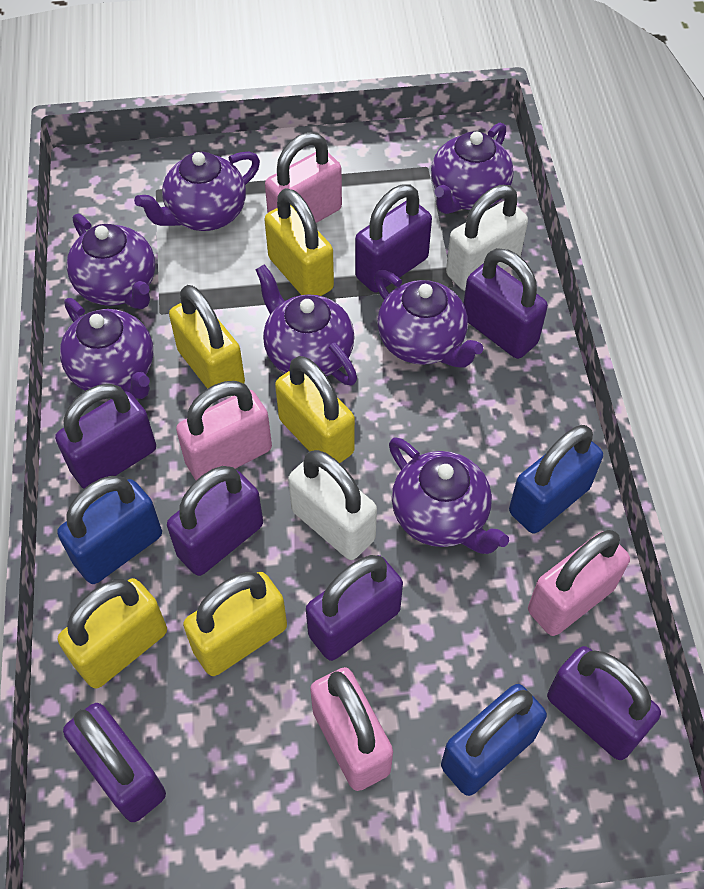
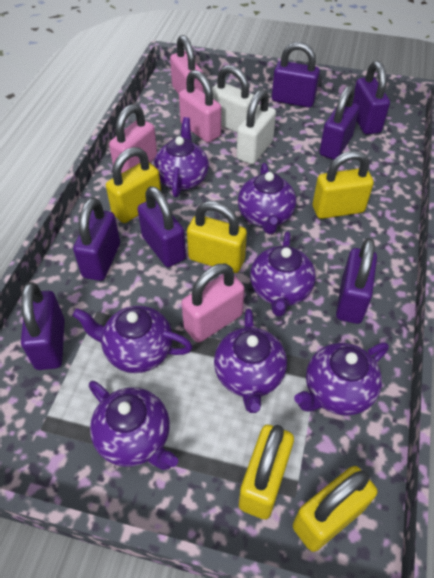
blue padlock: 3 -> 0

